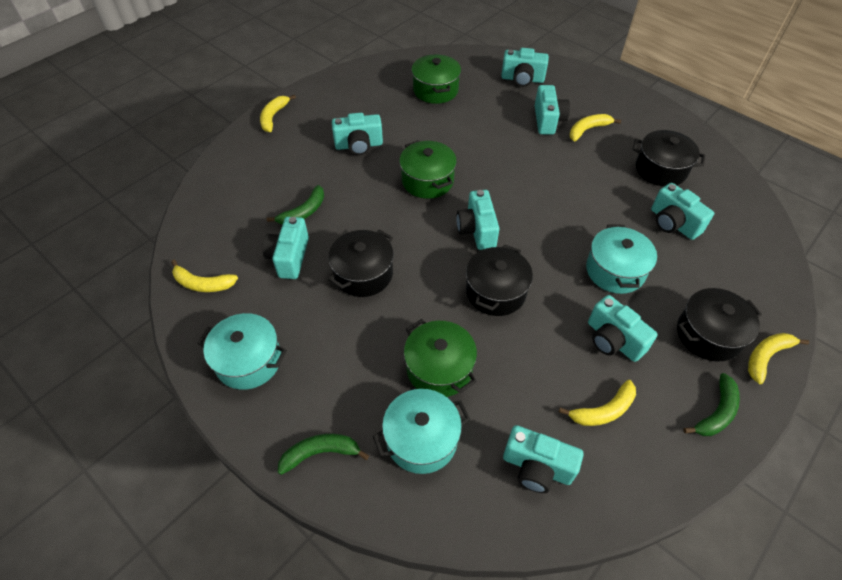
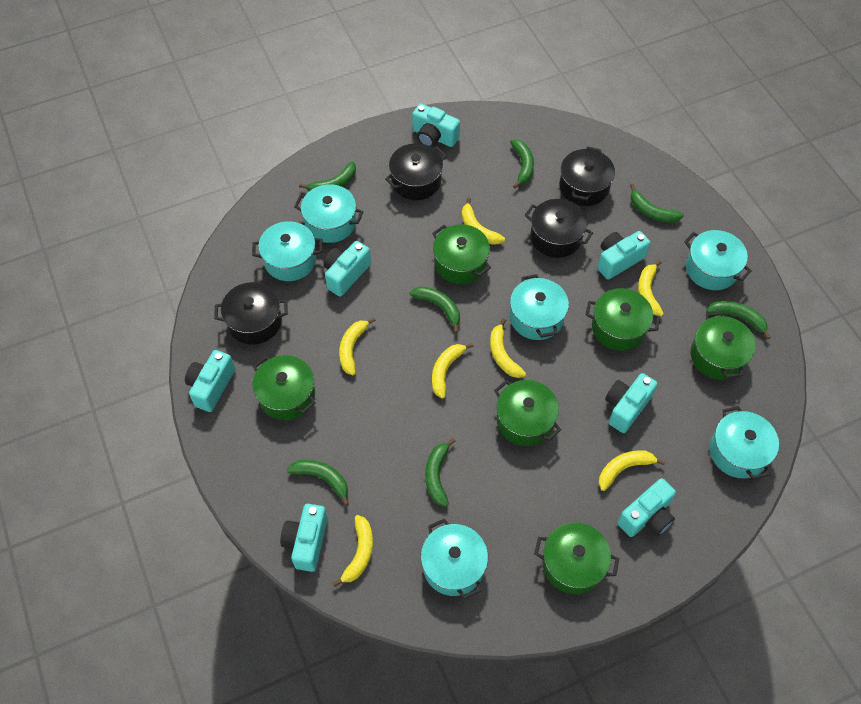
green banana: 3 -> 7
green pot: 3 -> 6
turquoise camera: 8 -> 7
turquoise pot: 3 -> 6
yellow banana: 5 -> 7

